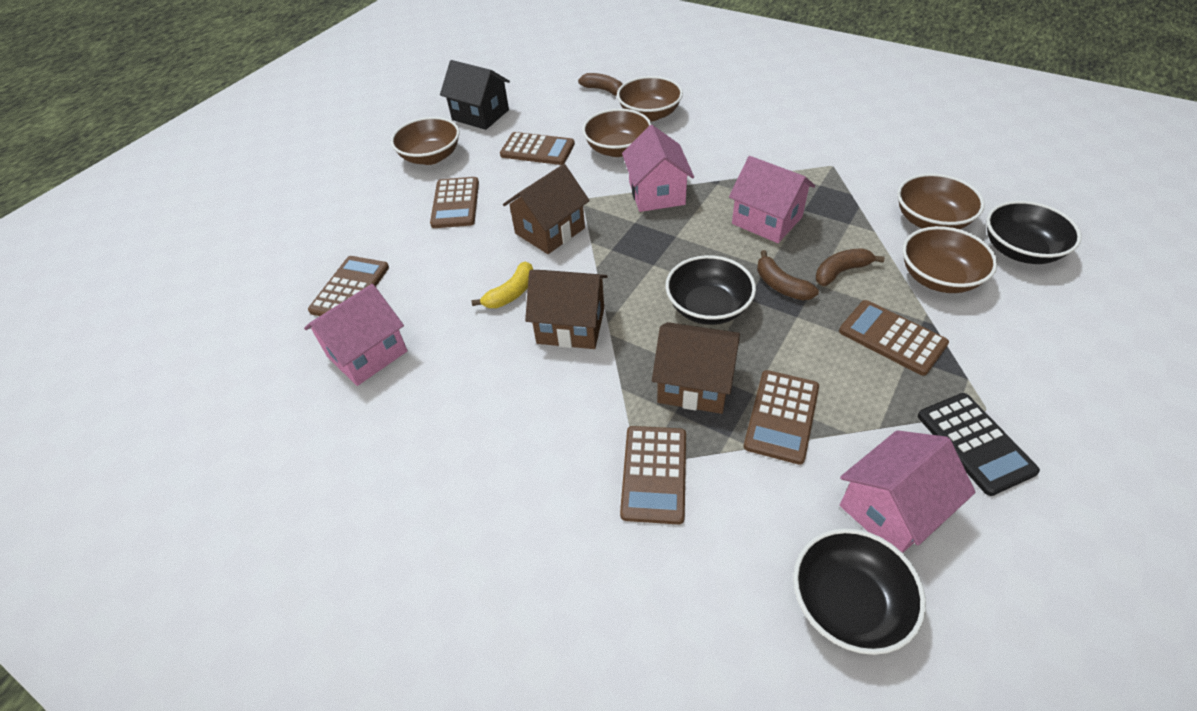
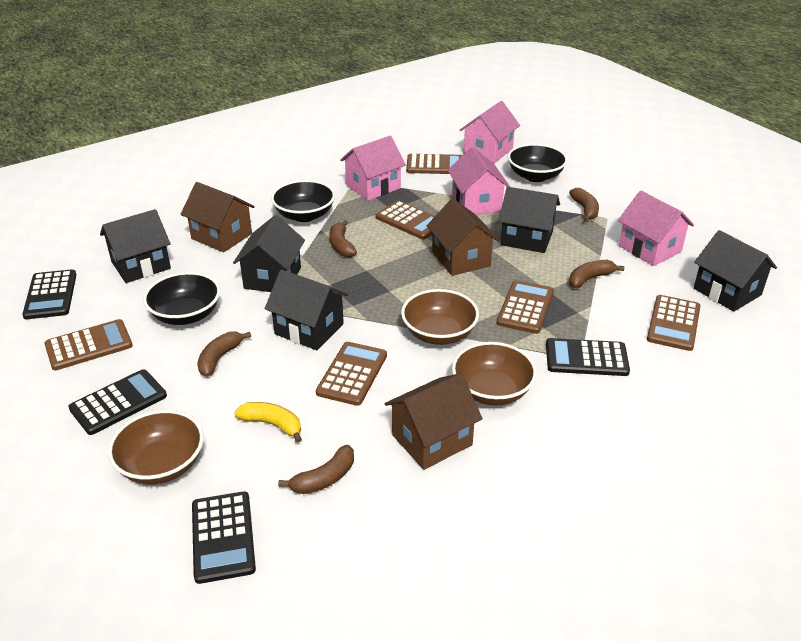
black calculator: 1 -> 4
black house: 1 -> 5
brown banana: 3 -> 5
brown bowl: 5 -> 3

